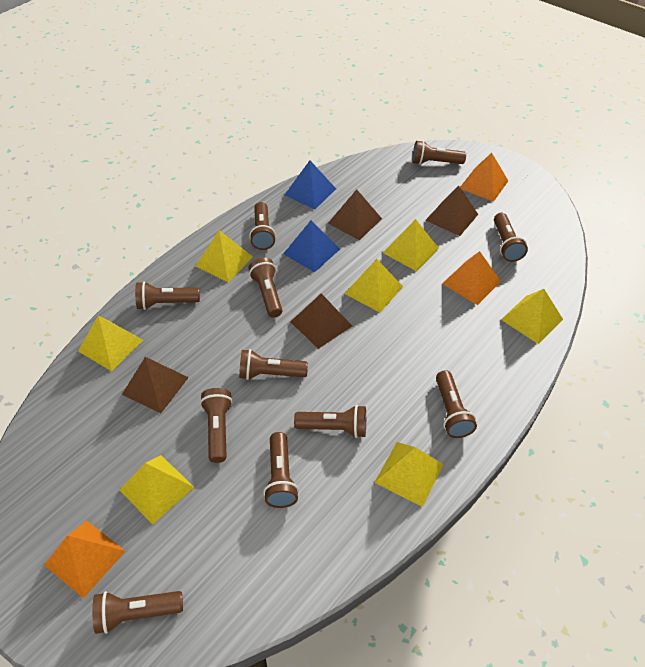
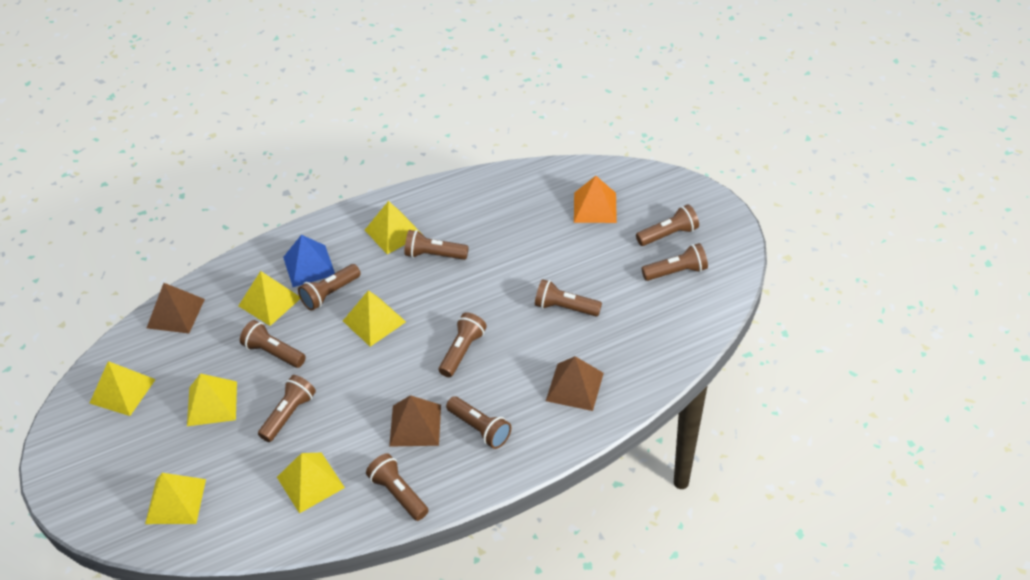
blue pyramid: 2 -> 1
brown flashlight: 11 -> 10
brown pyramid: 4 -> 3
orange pyramid: 3 -> 1

